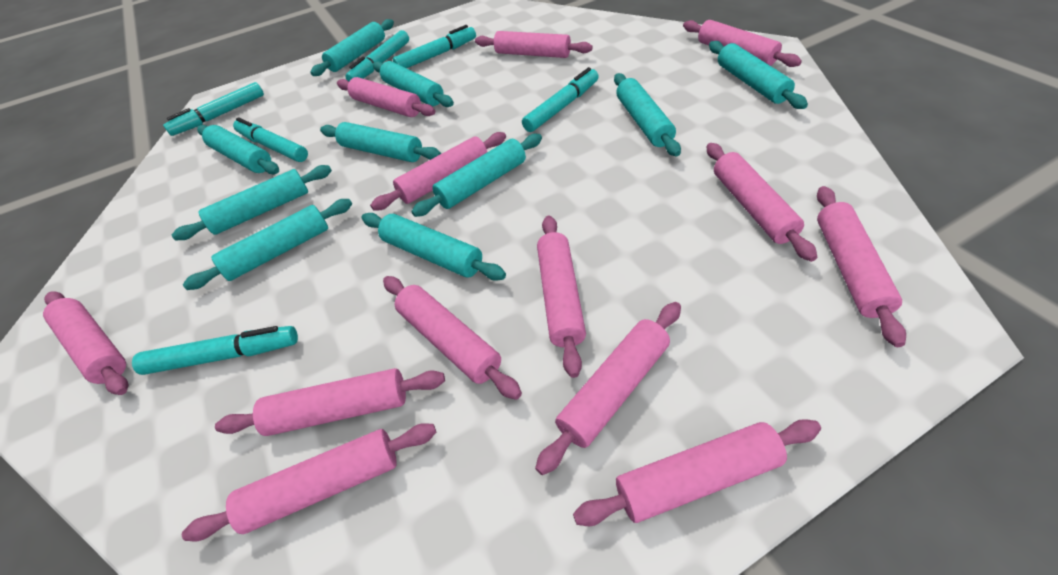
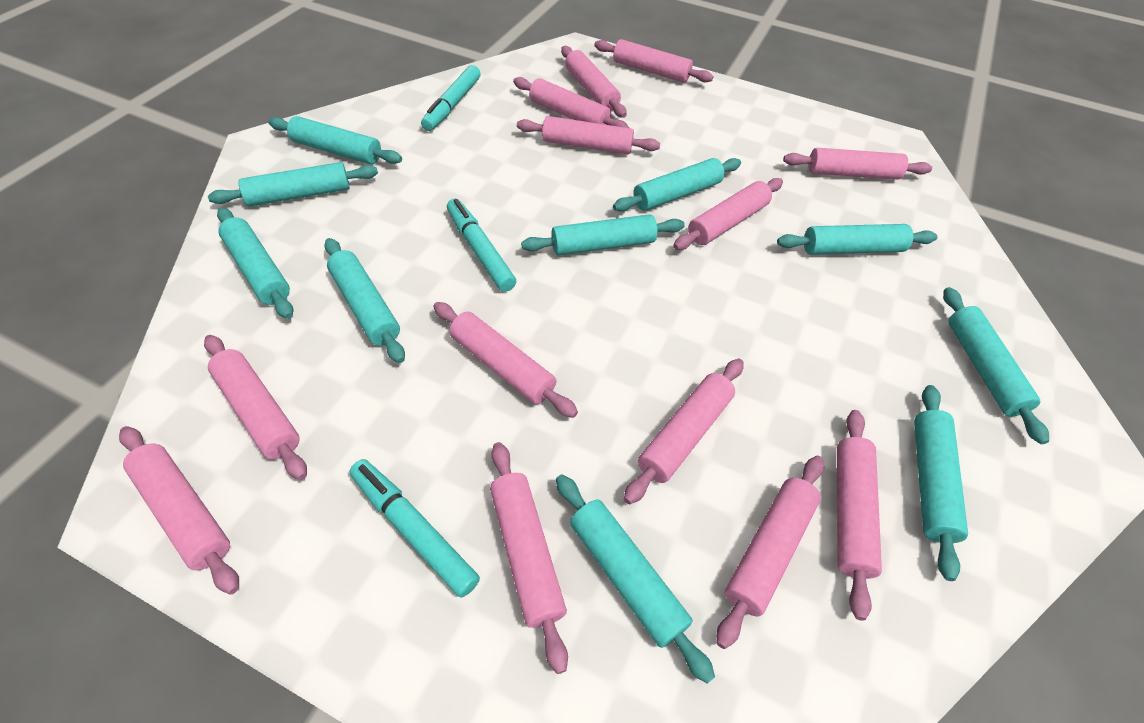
turquoise marker: 6 -> 3

